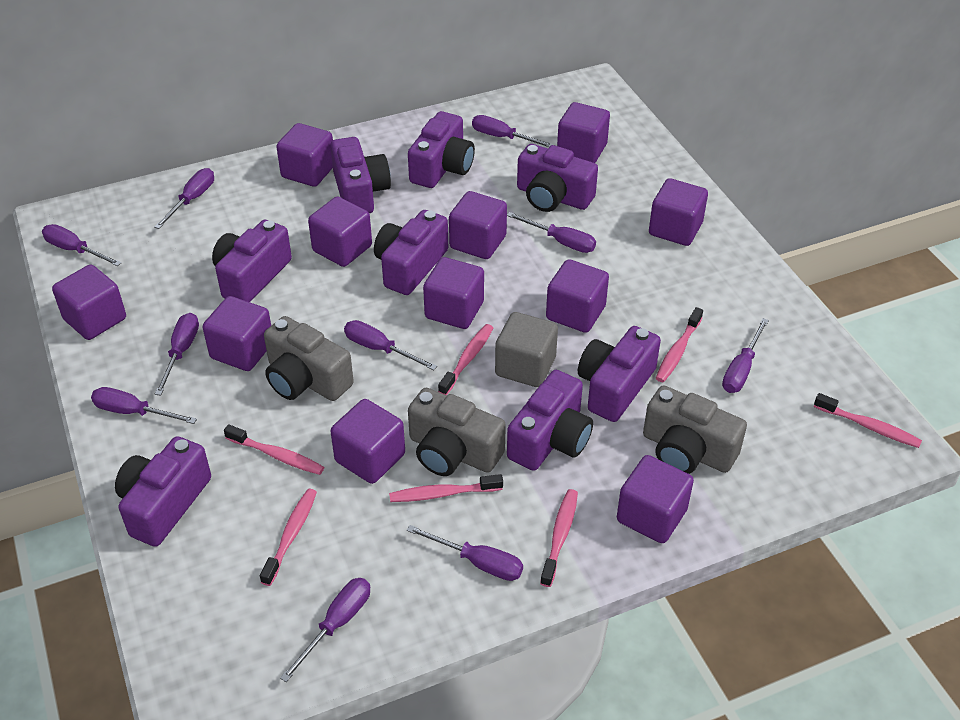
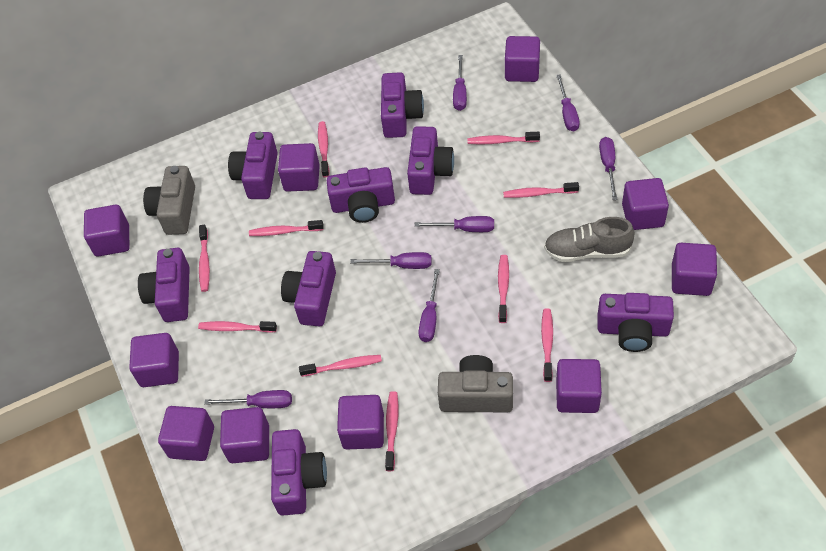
grey camera: 3 -> 2
grey cube: 1 -> 0
grey shoe: 0 -> 1
pink toothbrush: 7 -> 10
purple cube: 11 -> 10
purple screwdriver: 10 -> 7

